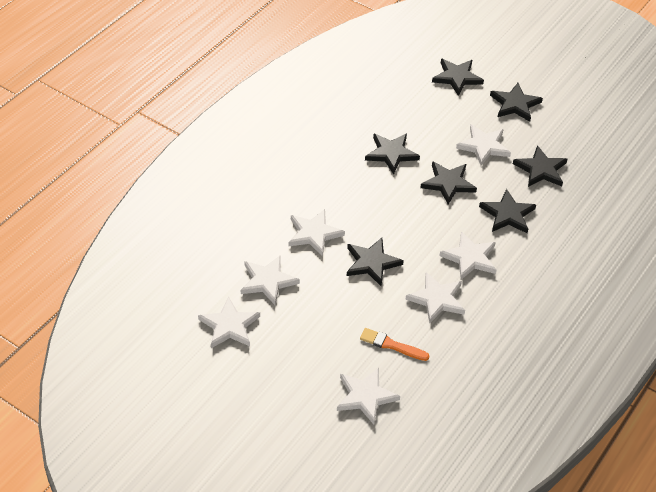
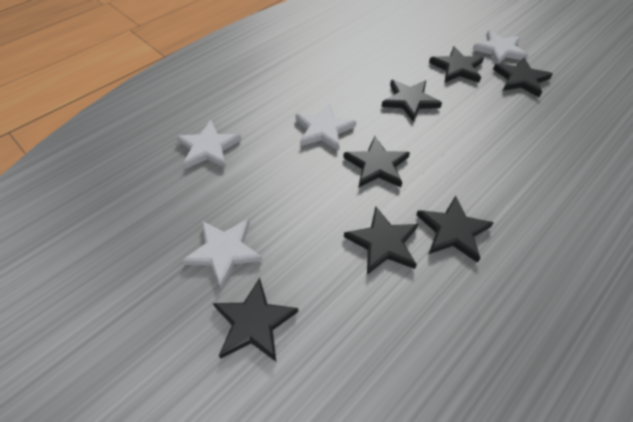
orange brush: 1 -> 0
white star: 7 -> 4

